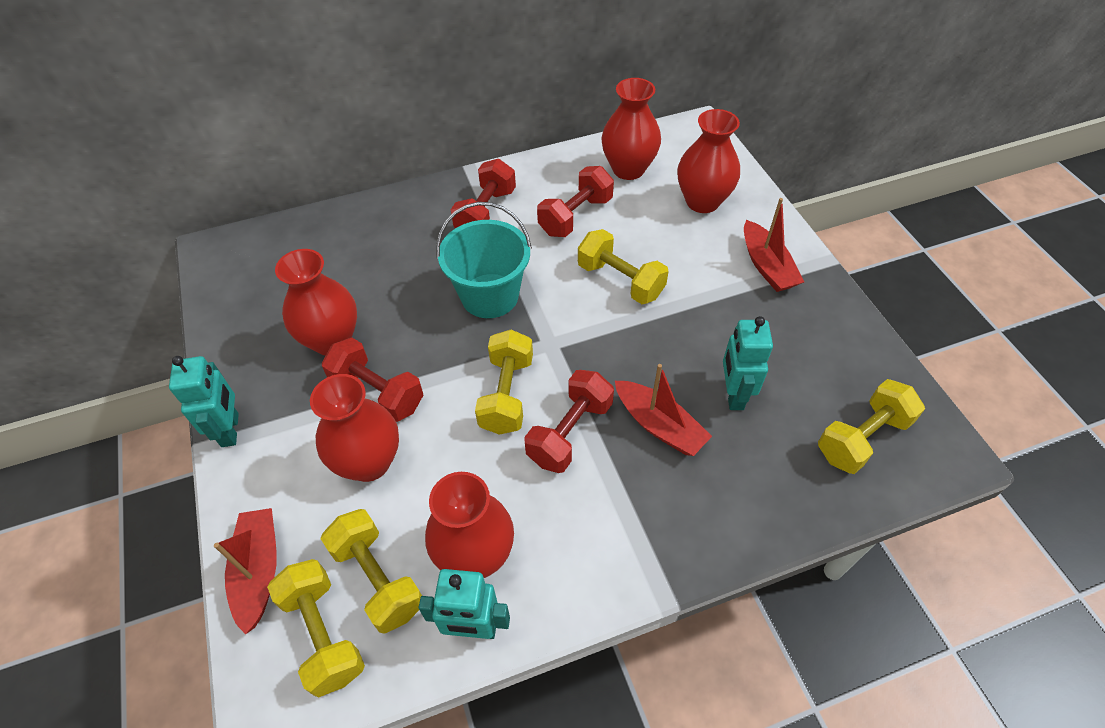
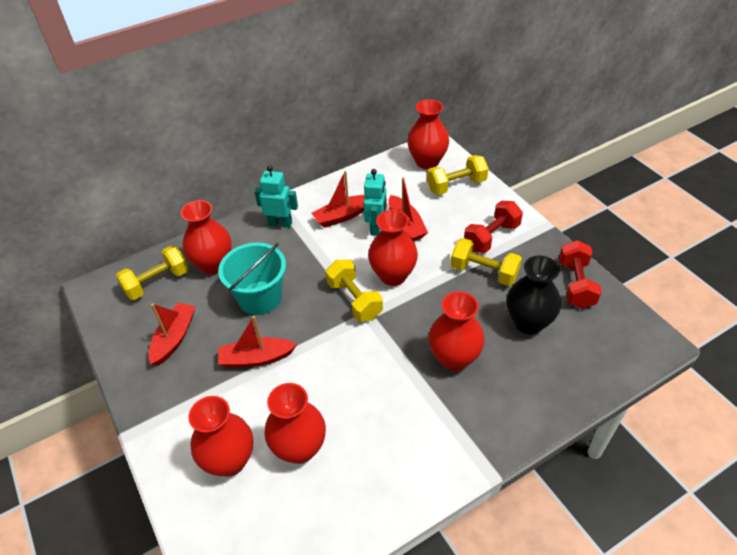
black vase: 0 -> 1
red boat: 3 -> 4
red dumbbell: 4 -> 2
red vase: 5 -> 6
turquoise robot: 3 -> 2
yellow dumbbell: 5 -> 4

